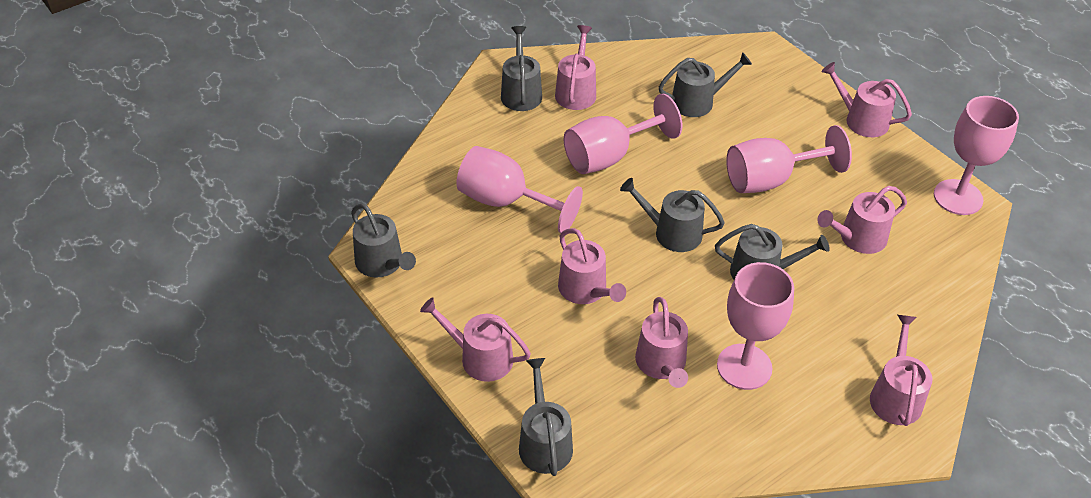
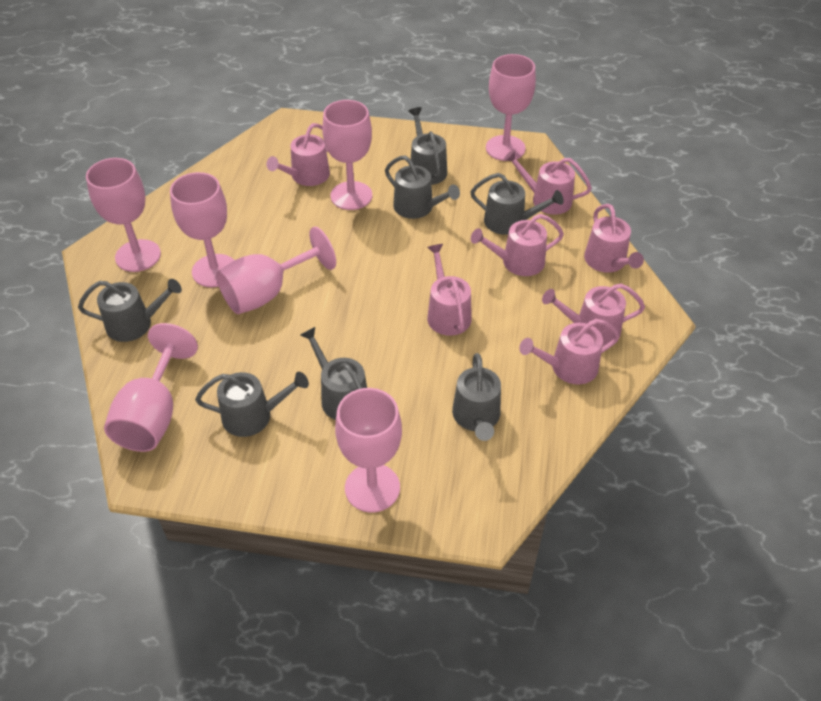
grey watering can: 6 -> 7
pink goblet: 5 -> 7

